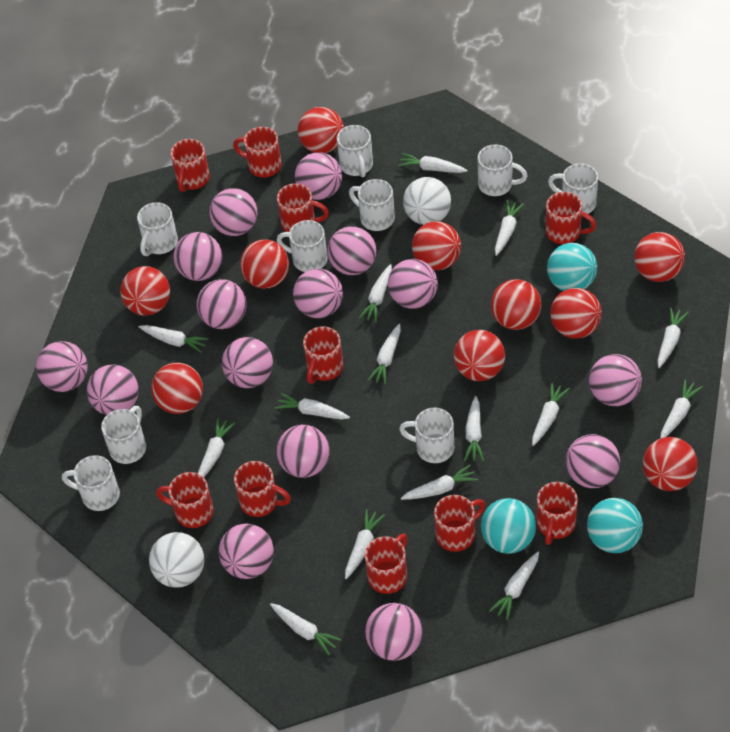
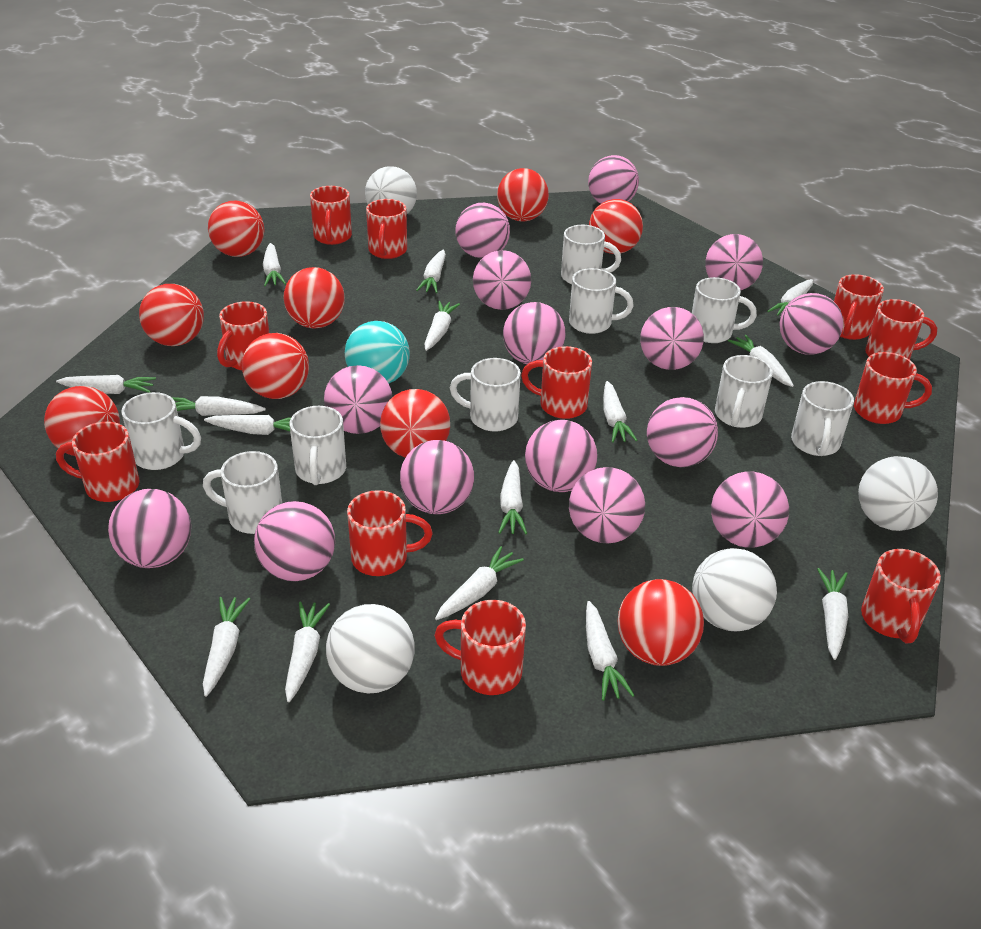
red ball: 10 -> 9
red mug: 10 -> 11
turquoise ball: 3 -> 1
white ball: 2 -> 4

